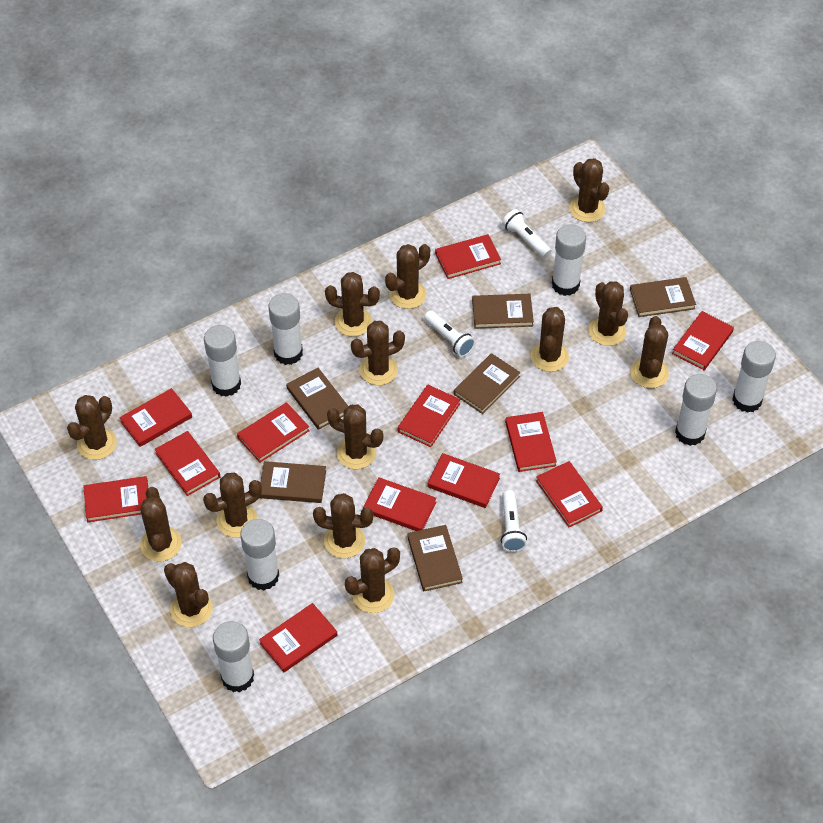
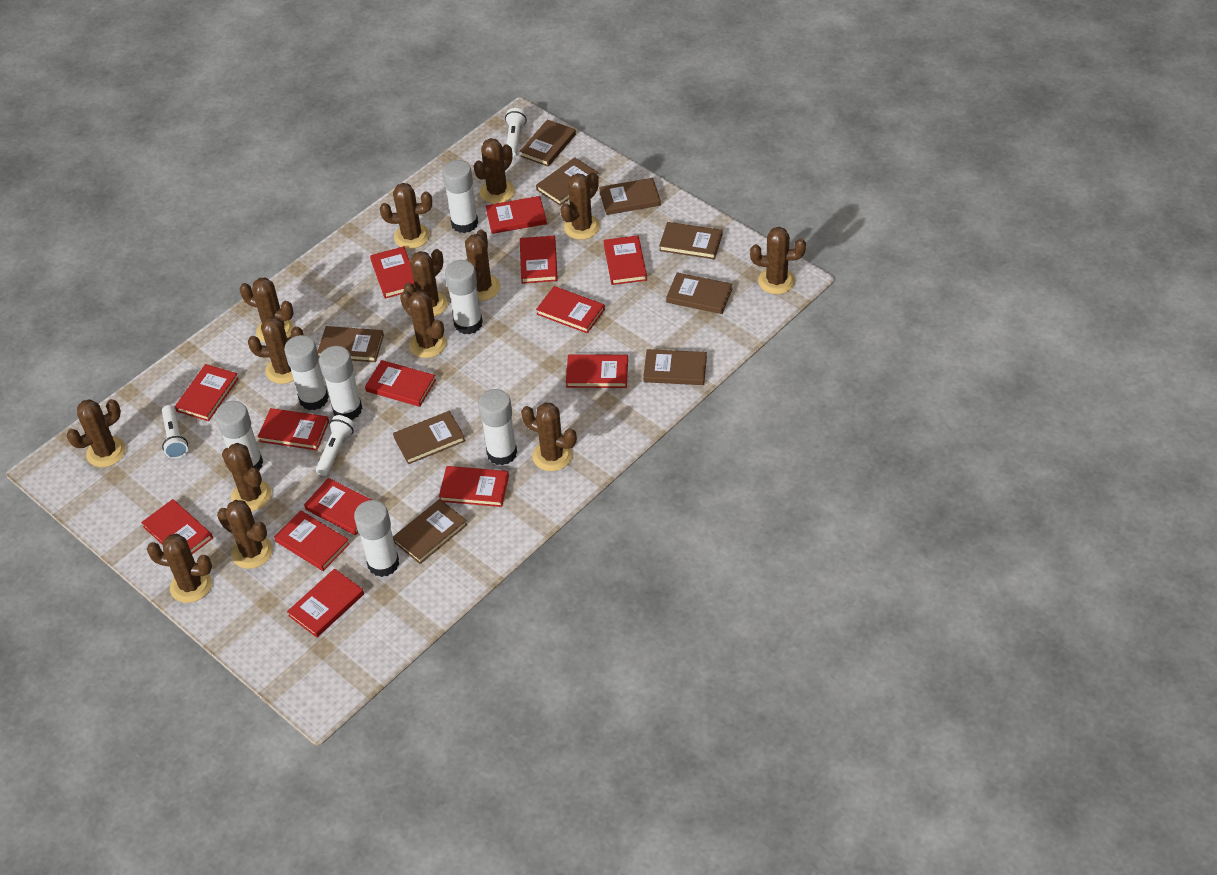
brown book: 6 -> 9
red book: 12 -> 14

